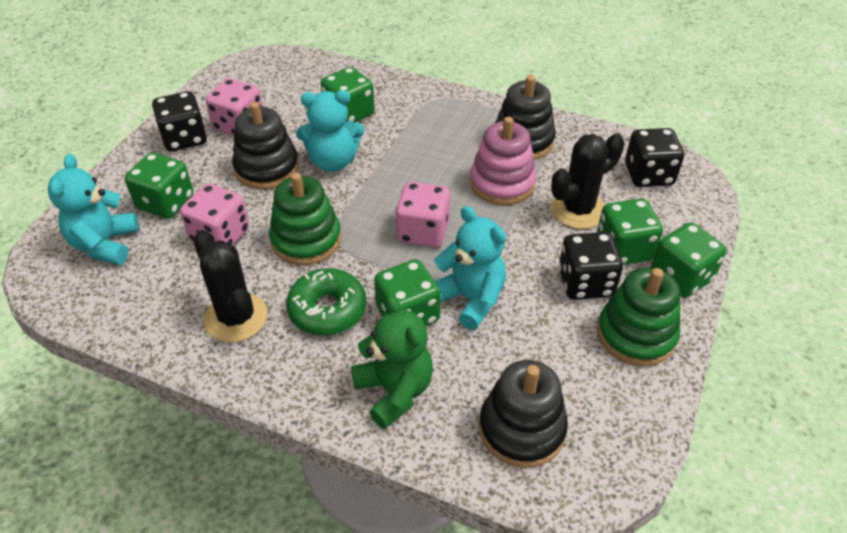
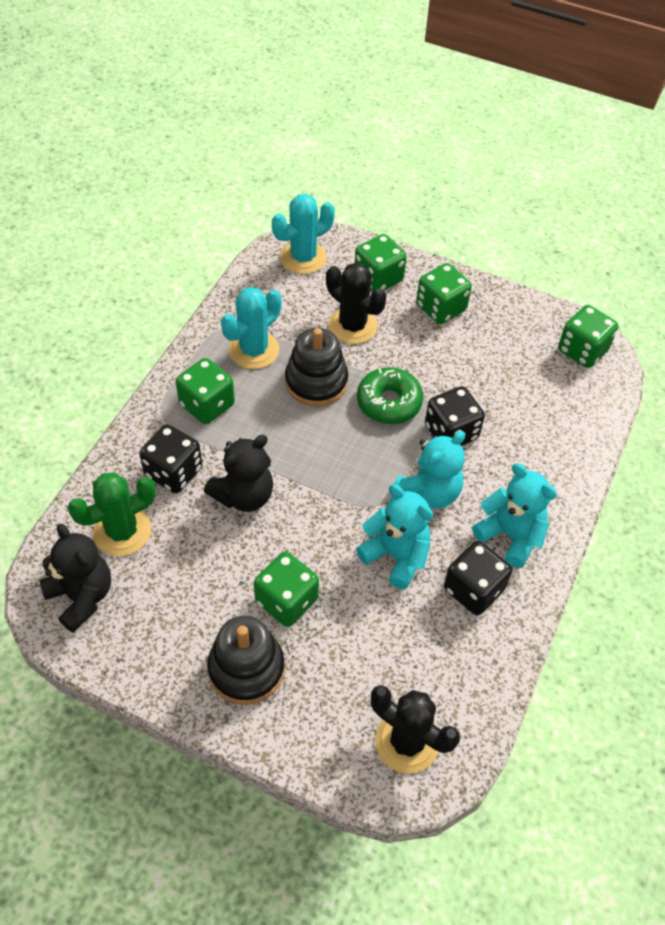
black stacking toy: 3 -> 2
black teddy bear: 0 -> 2
green cactus: 0 -> 1
green stacking toy: 2 -> 0
green teddy bear: 1 -> 0
pink dice: 3 -> 0
pink stacking toy: 1 -> 0
turquoise cactus: 0 -> 2

